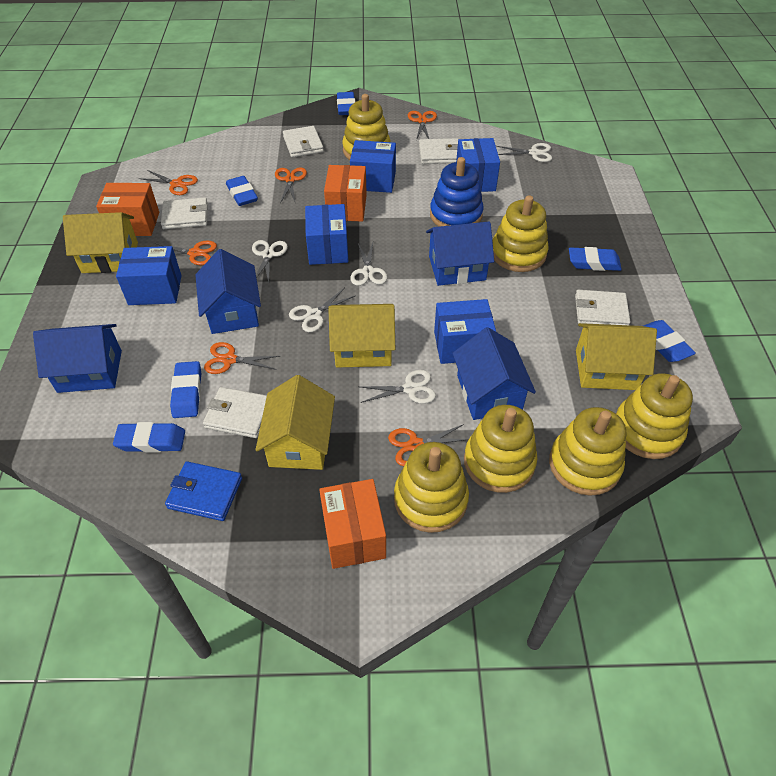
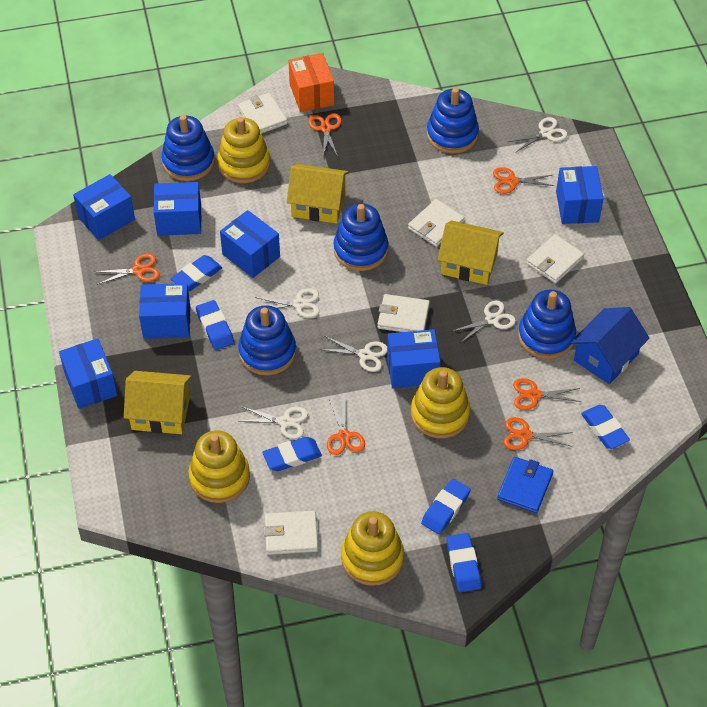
blue box: 5 -> 7
blue house: 4 -> 1
blue stacking toy: 1 -> 5
orange box: 3 -> 1
yellow house: 4 -> 3
yellow stacking toy: 6 -> 4

